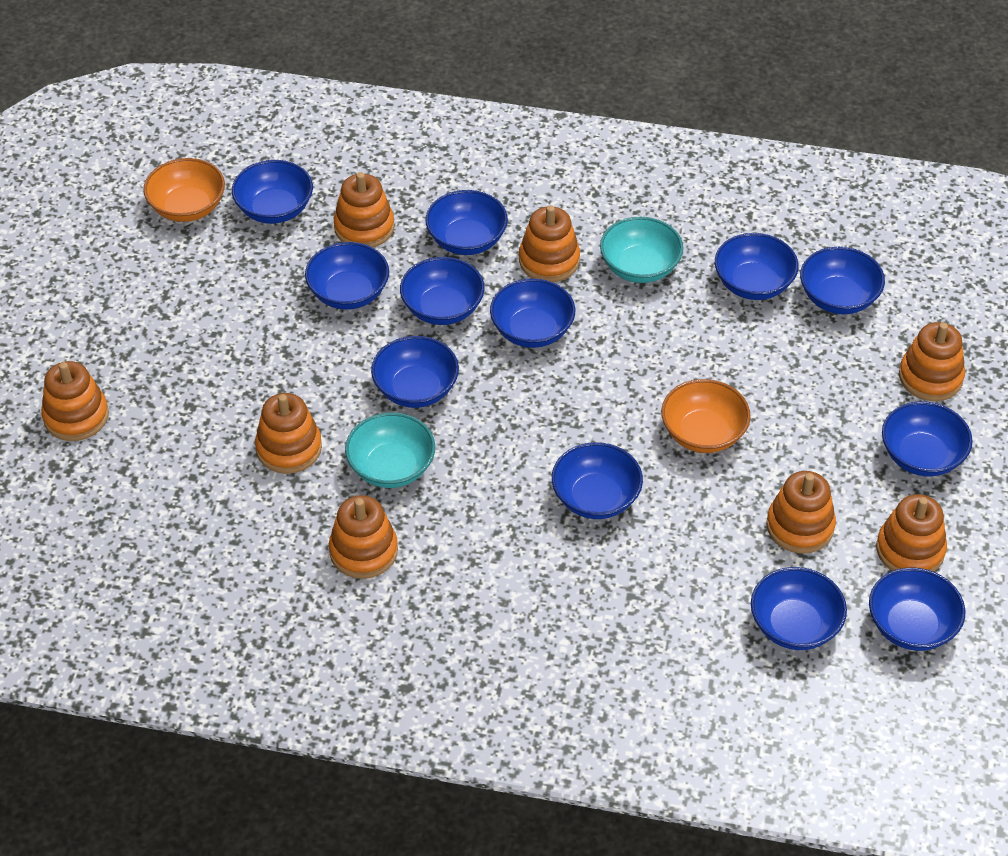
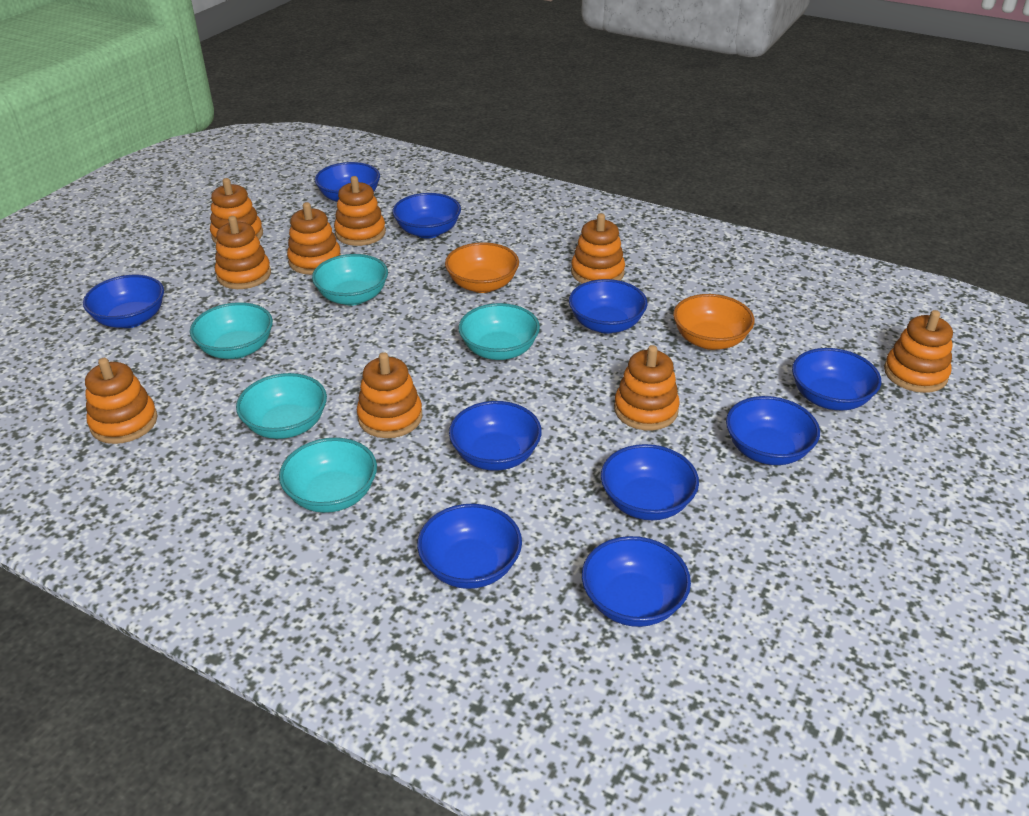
blue bowl: 12 -> 10
orange stacking toy: 8 -> 9
turquoise bowl: 2 -> 5

